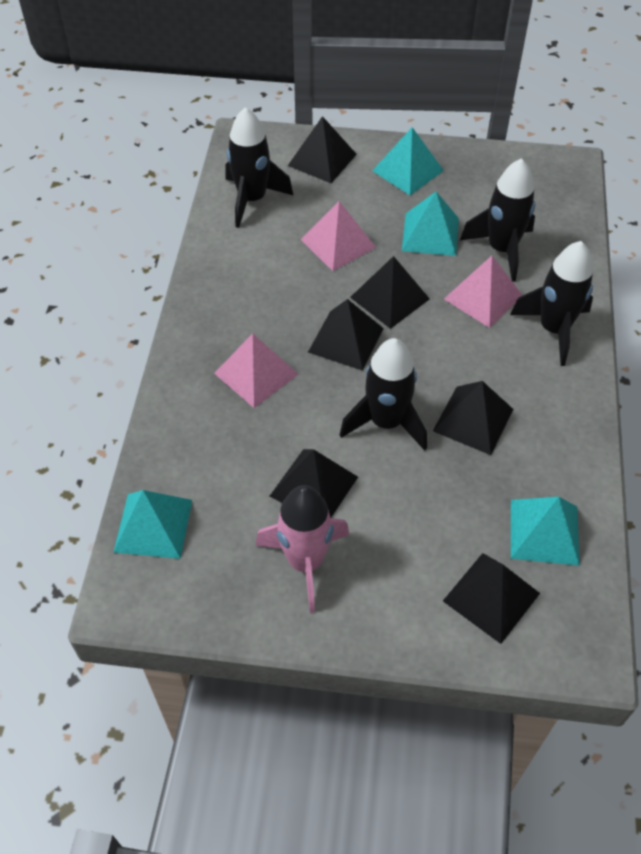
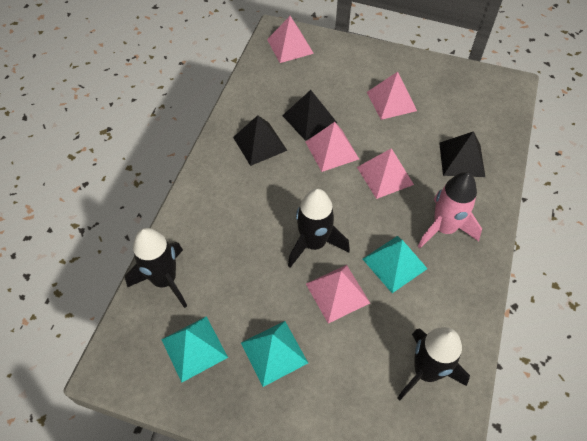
black pyramid: 6 -> 3
black rocket: 4 -> 3
pink pyramid: 3 -> 5
turquoise pyramid: 4 -> 3

